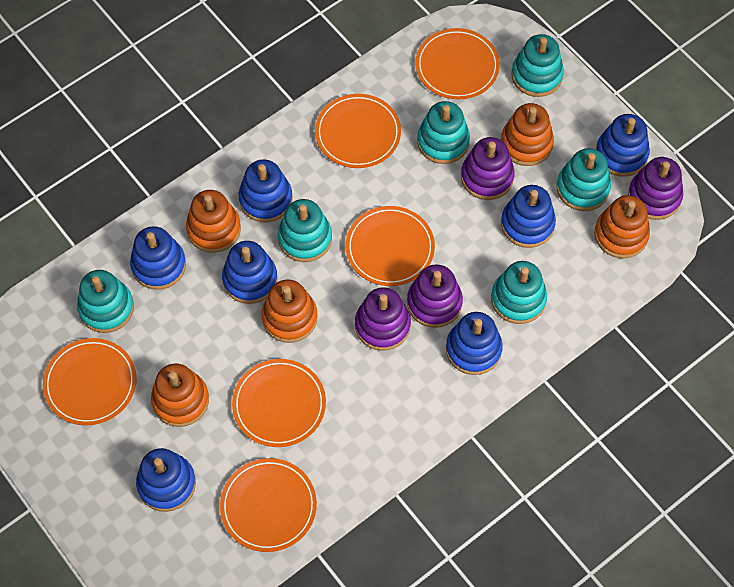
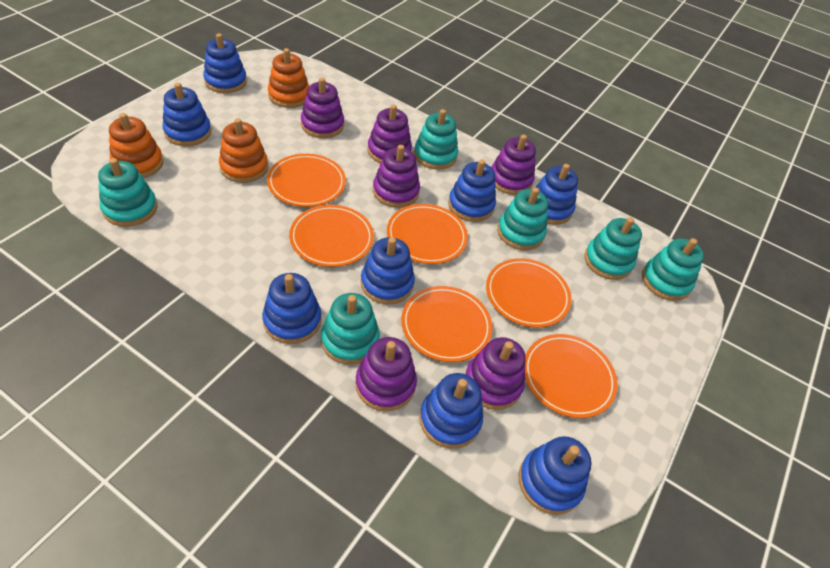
blue stacking toy: 7 -> 8
orange stacking toy: 5 -> 3
purple stacking toy: 4 -> 6

